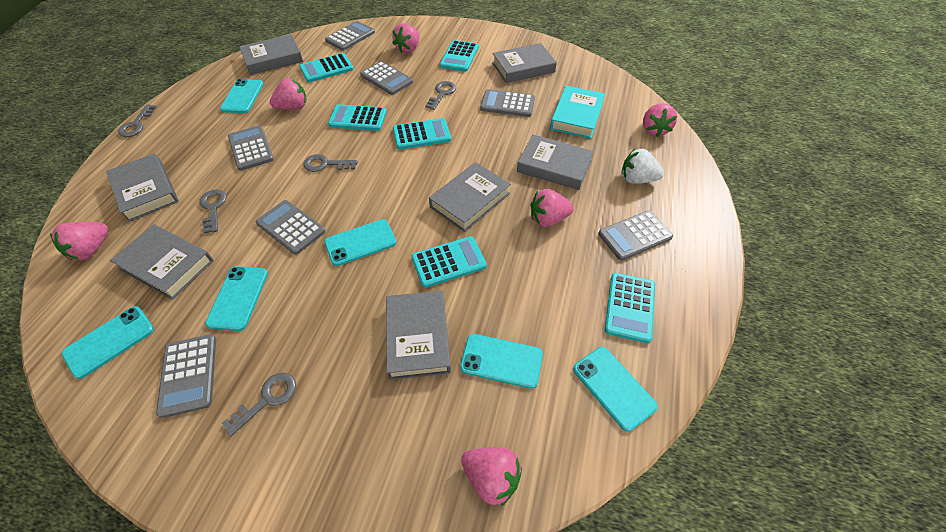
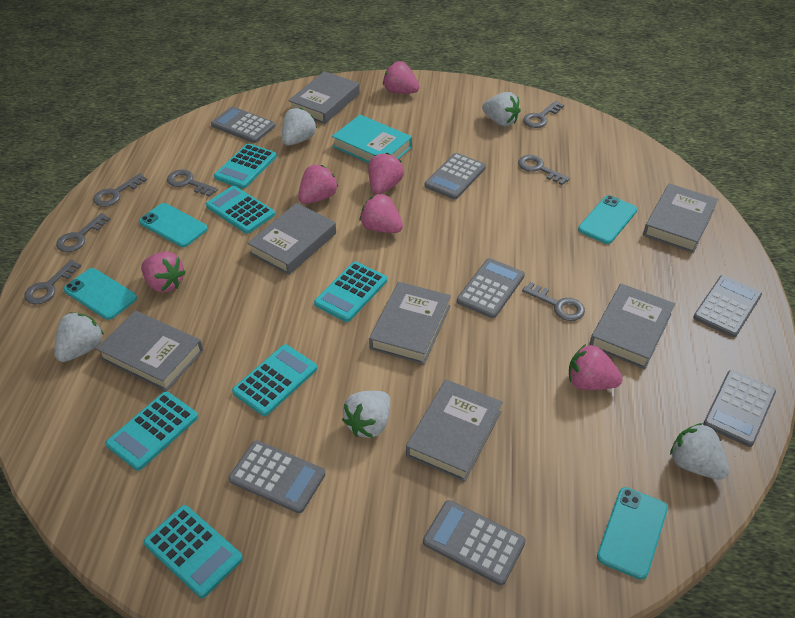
grey key: 5 -> 7
turquoise phone: 6 -> 4
white strawberry: 1 -> 5

